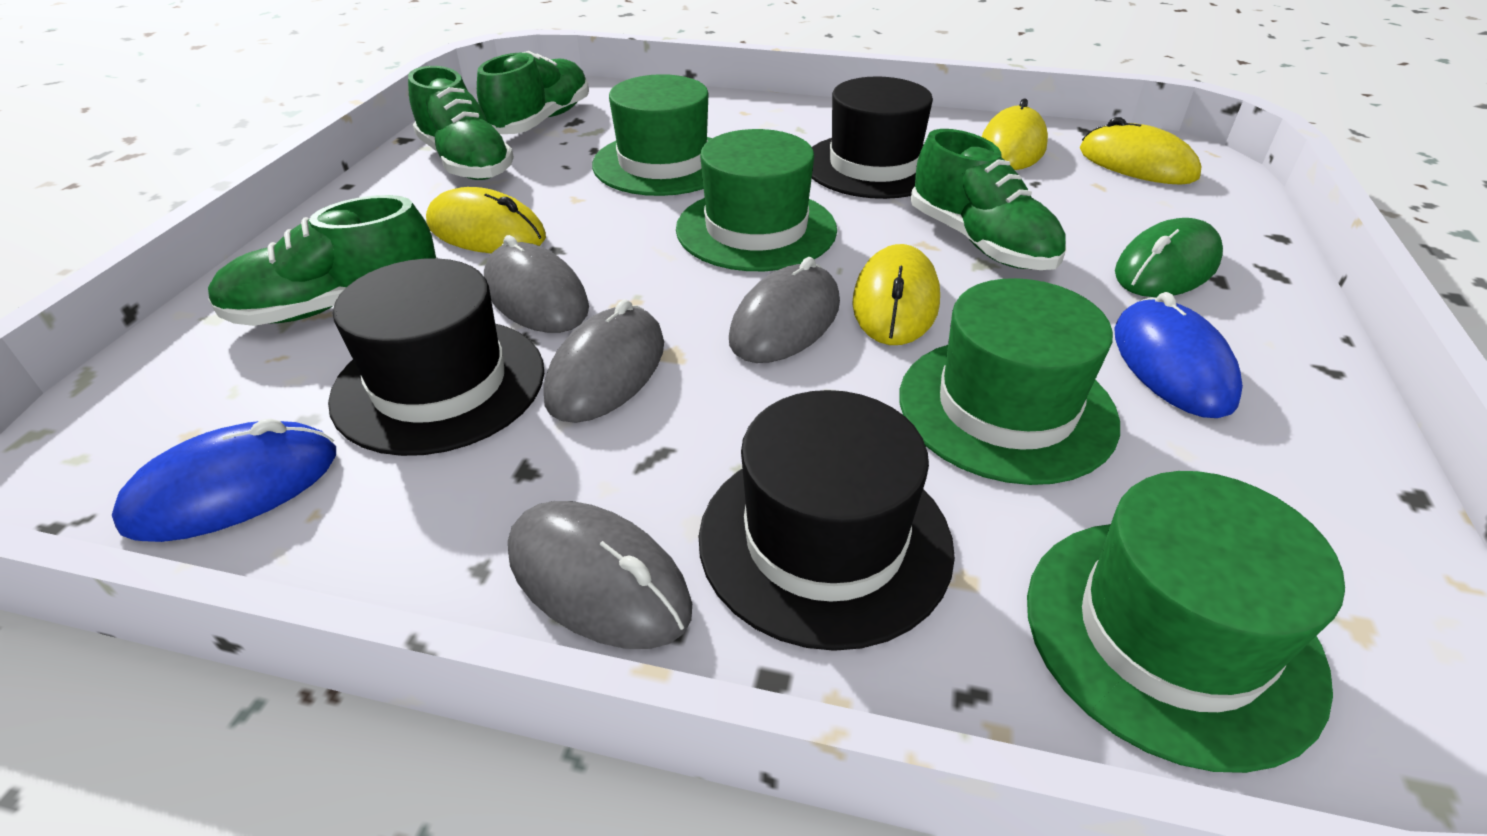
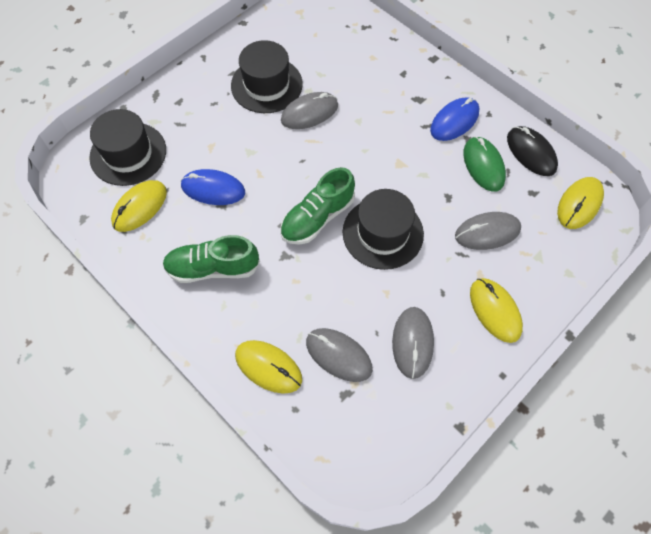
black mouse: 0 -> 1
green hat: 4 -> 0
green shoe: 4 -> 2

